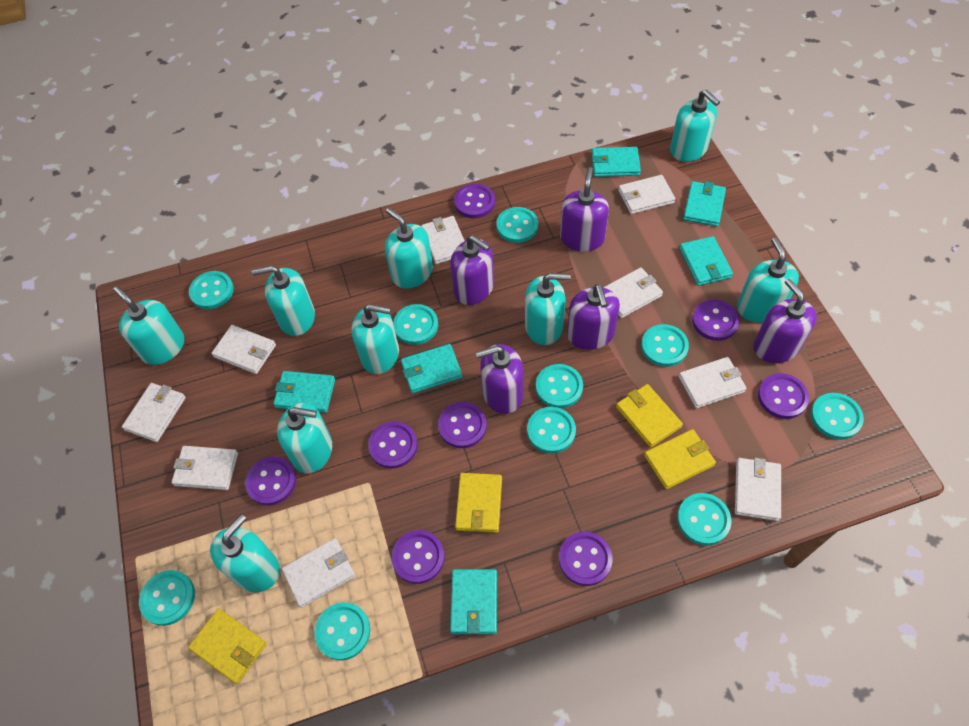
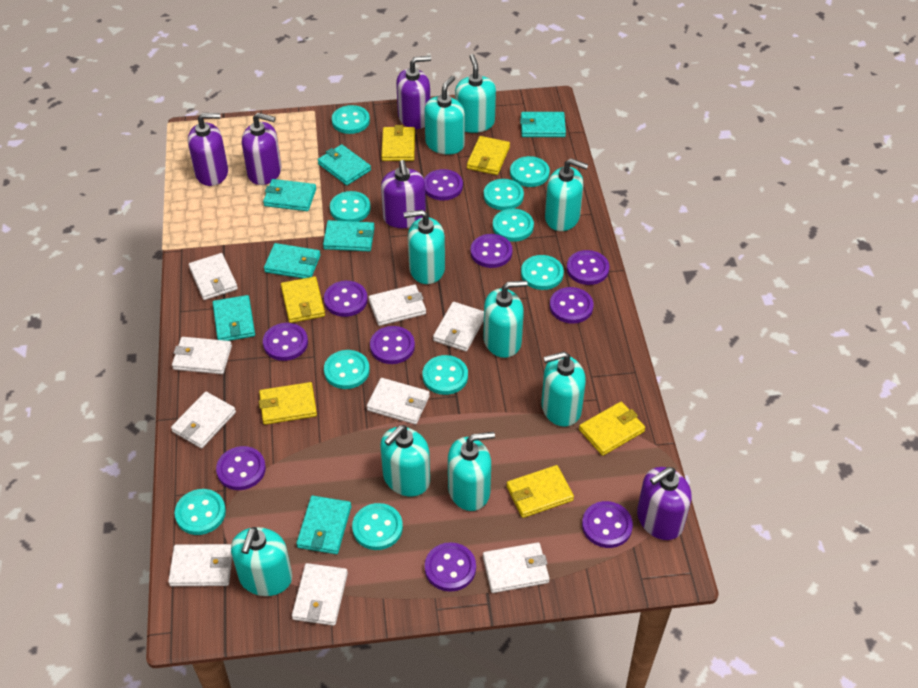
purple button: 8 -> 10
turquoise wallet: 6 -> 7
yellow wallet: 4 -> 6

